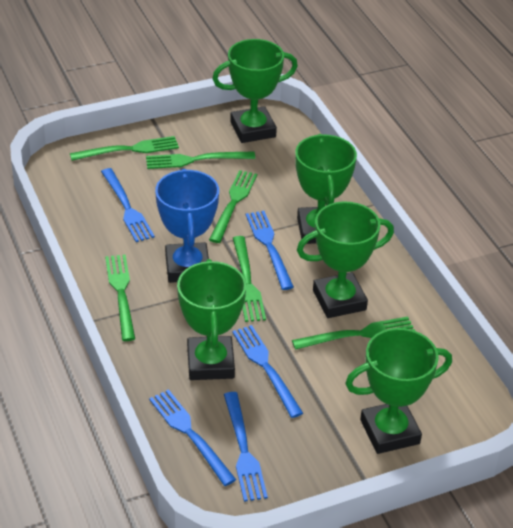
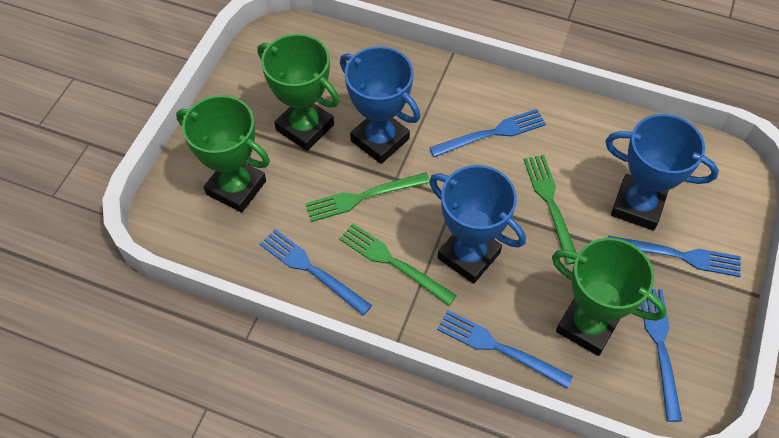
blue trophy: 1 -> 3
green fork: 6 -> 3
green trophy: 5 -> 3

